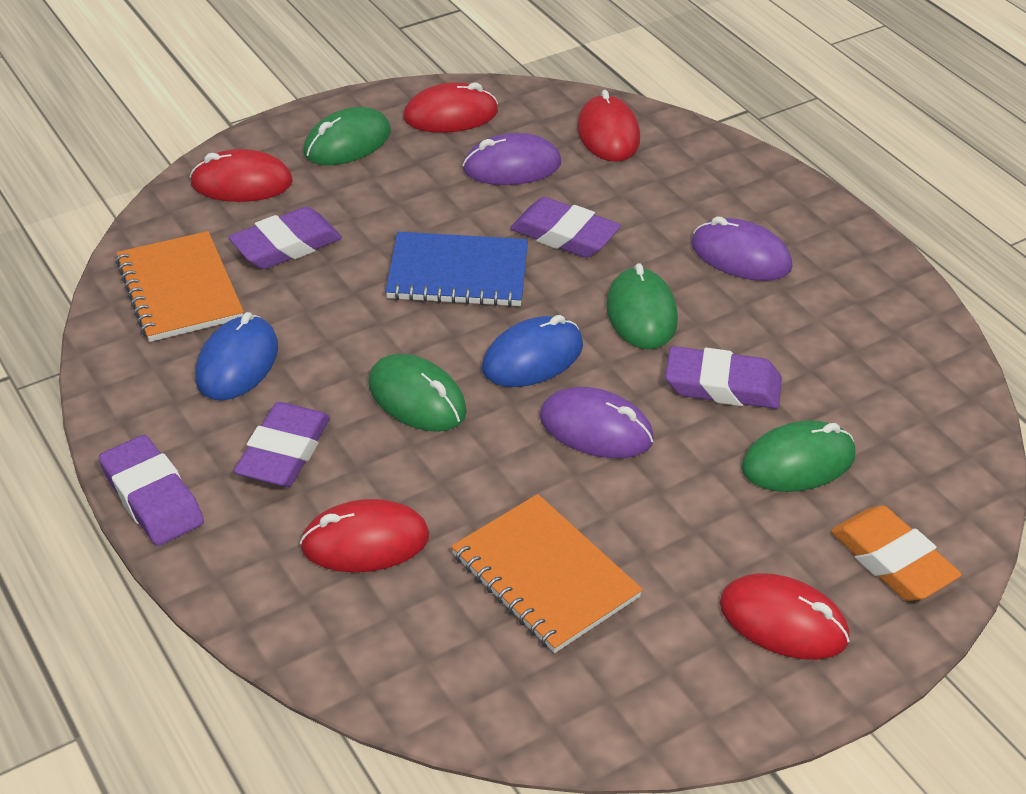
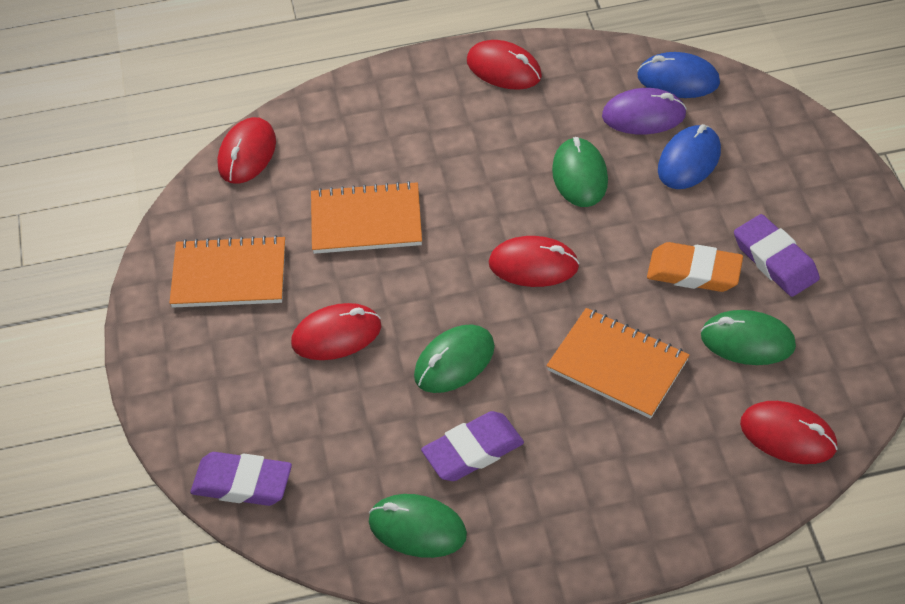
blue notebook: 1 -> 0
orange notebook: 2 -> 3
purple eraser: 5 -> 3
purple mouse: 3 -> 1

